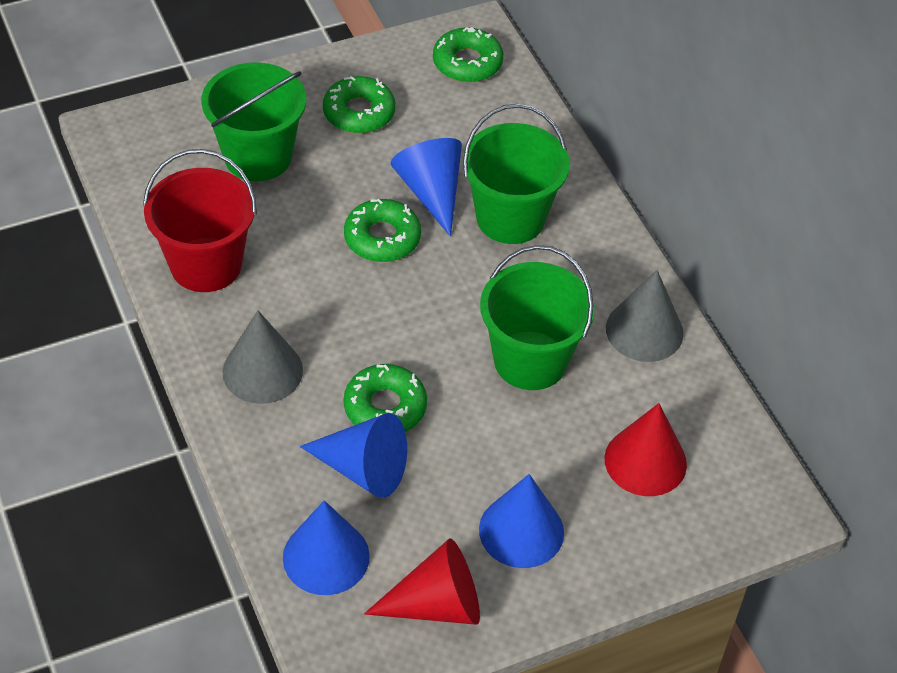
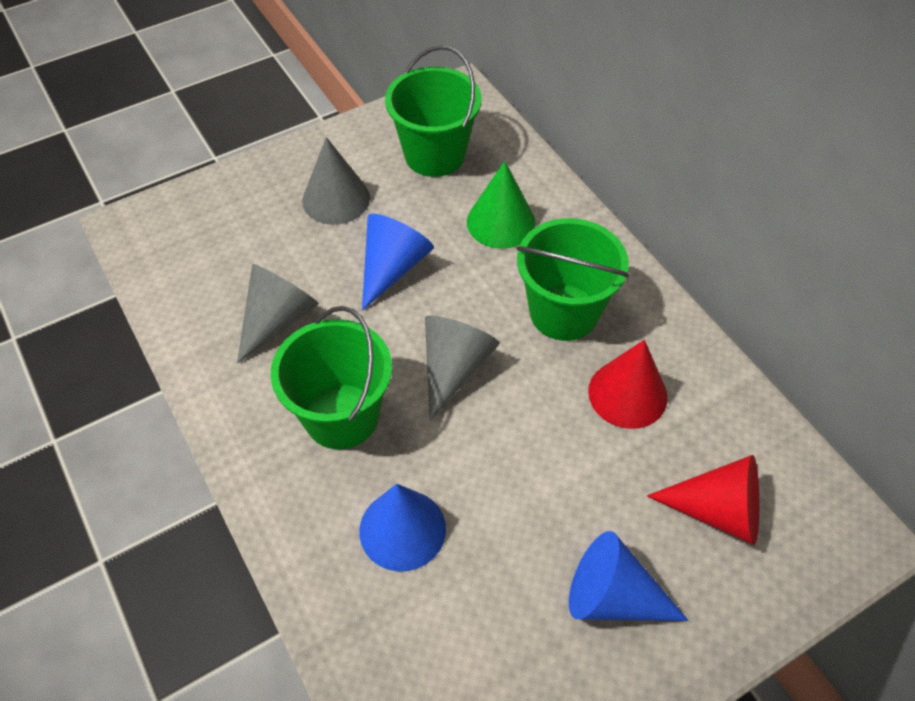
blue cone: 4 -> 3
green cone: 0 -> 1
green donut: 4 -> 0
grey cone: 2 -> 3
red bucket: 1 -> 0

